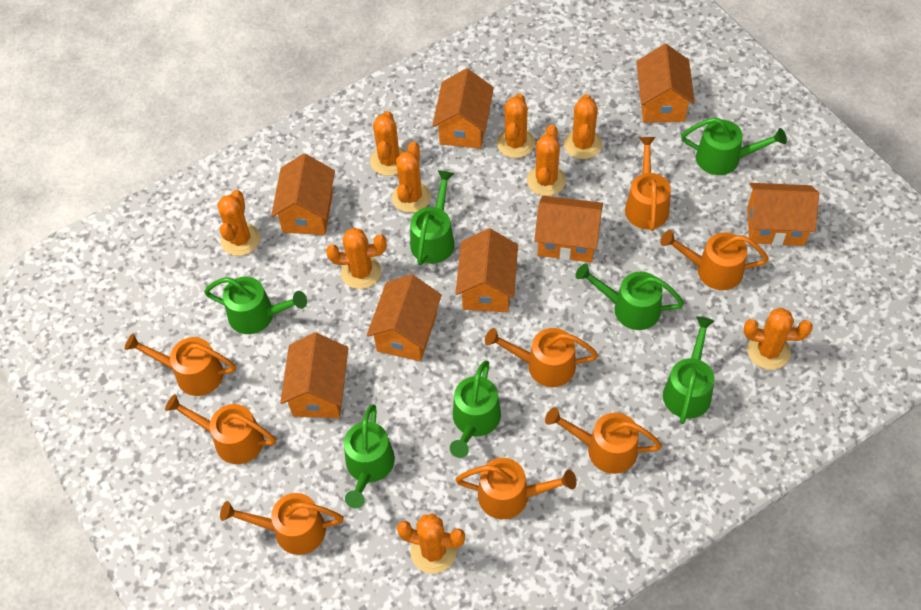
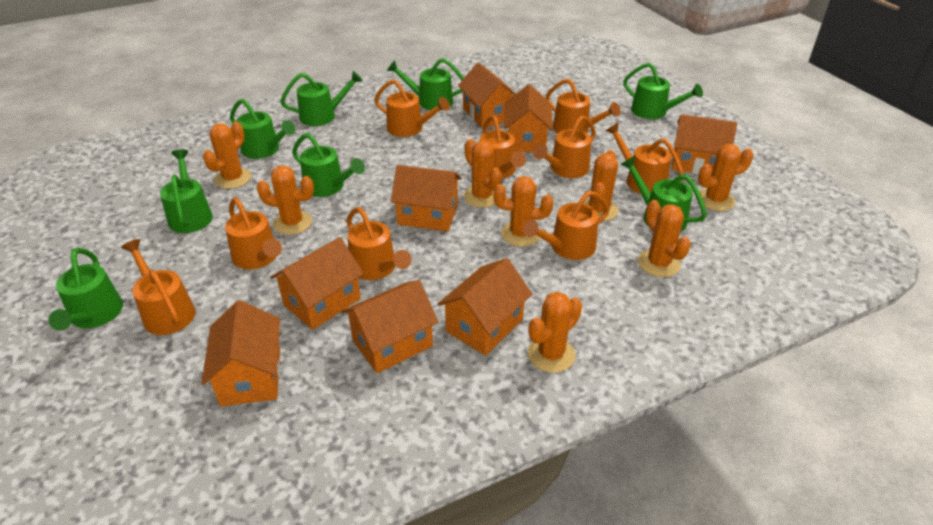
green watering can: 7 -> 8
orange cactus: 9 -> 8
orange watering can: 8 -> 9

